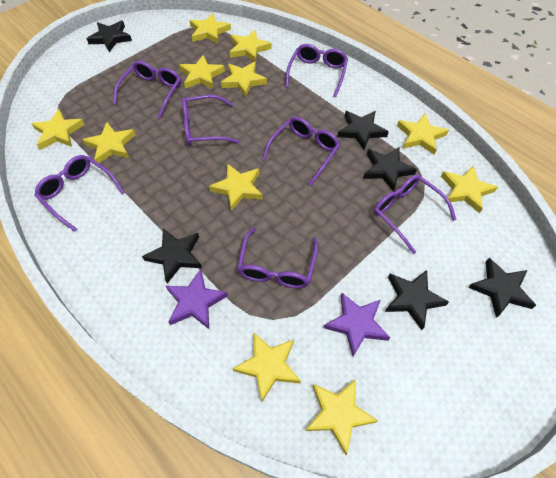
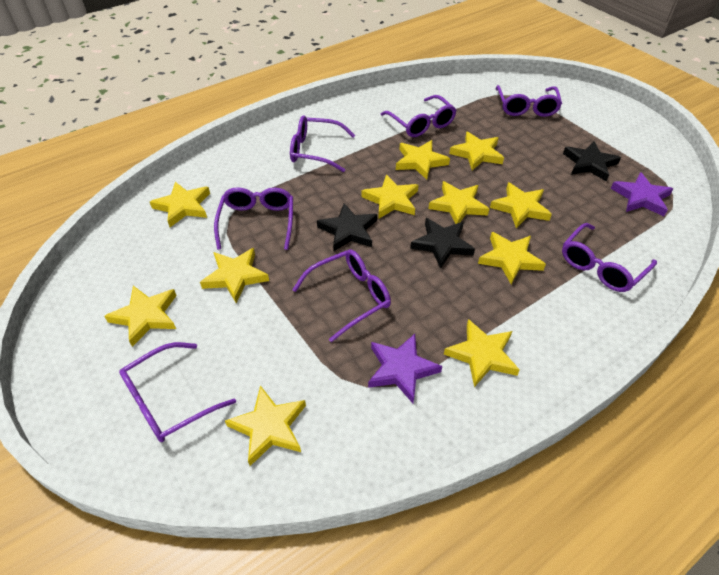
black star: 6 -> 3

